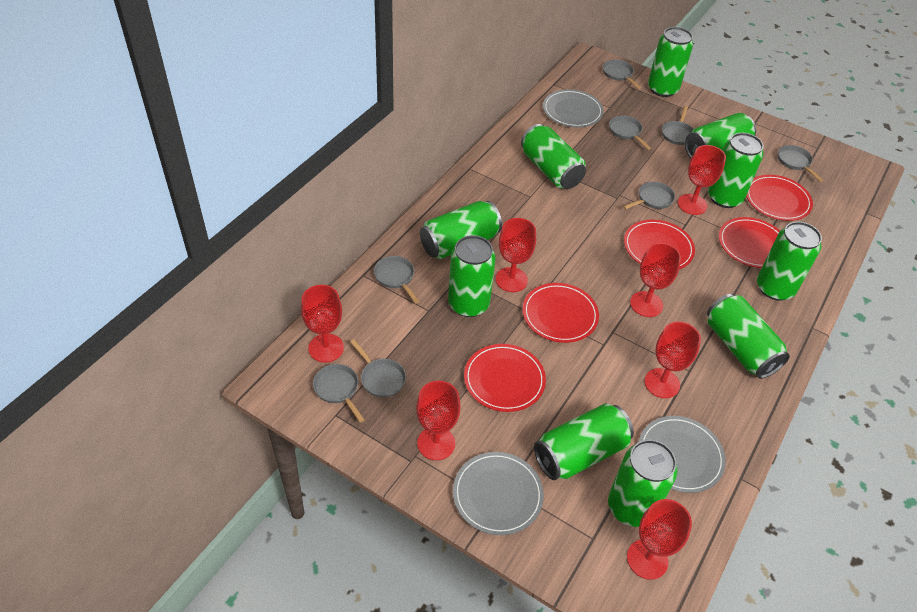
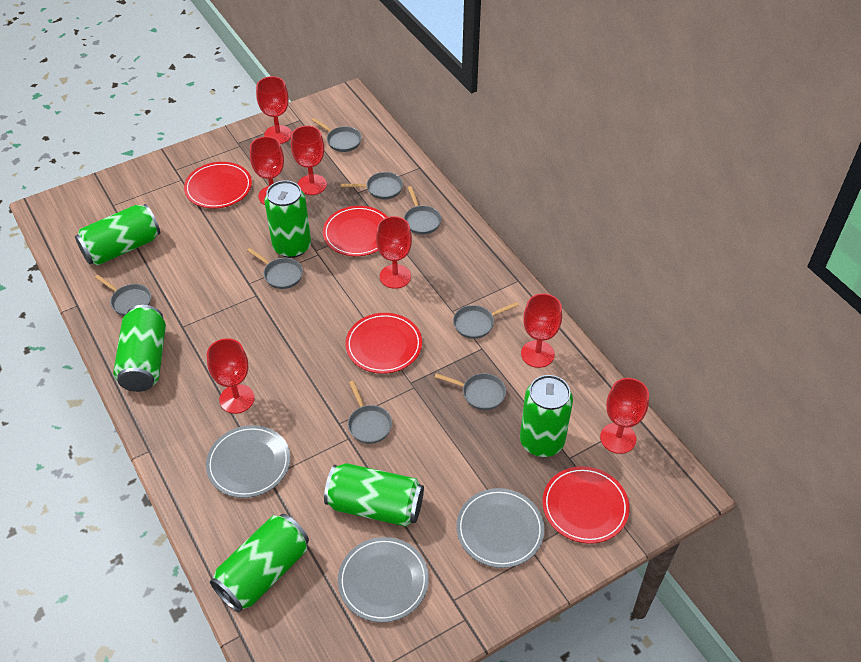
green can: 10 -> 6
red plate: 5 -> 4

